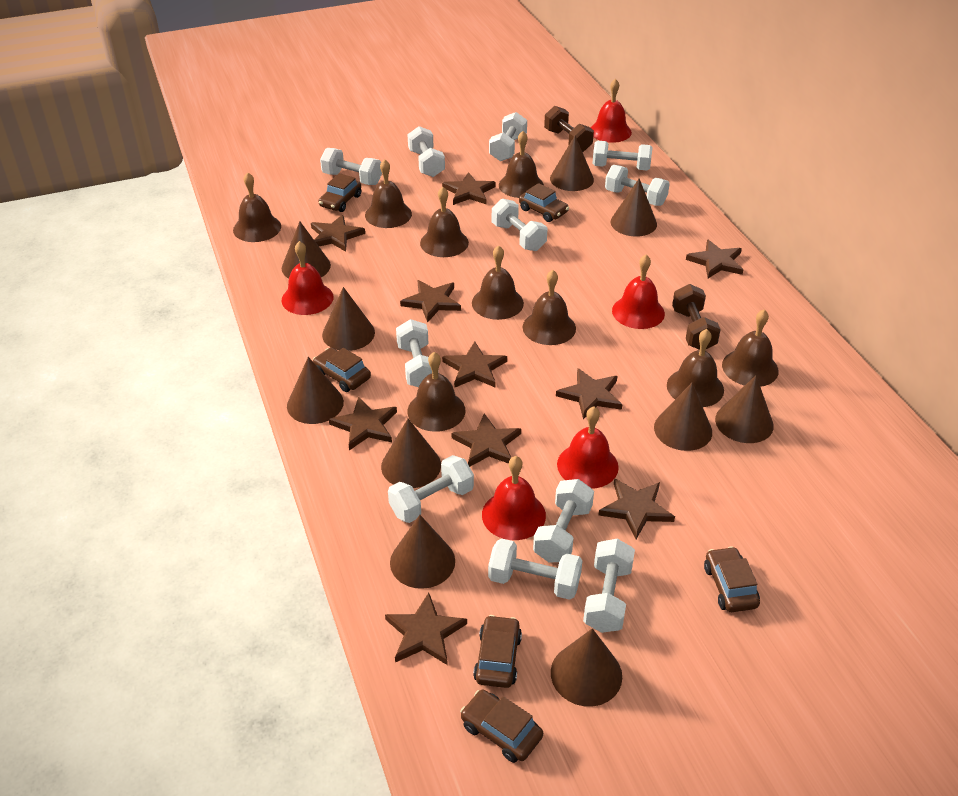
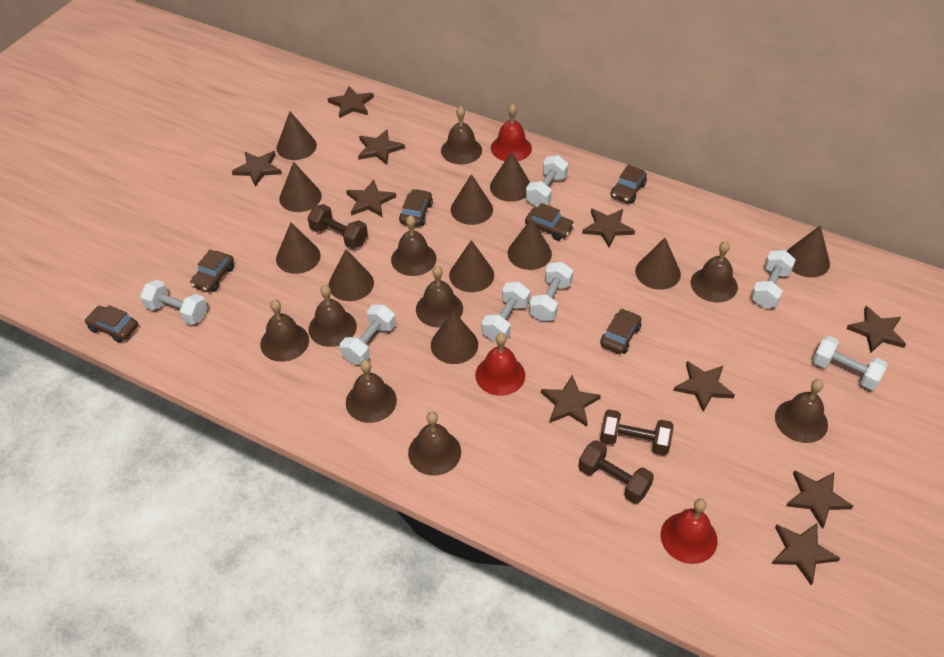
brown cone: 10 -> 11
brown dumbbell: 2 -> 3
red bell: 5 -> 3
white dumbbell: 11 -> 7

